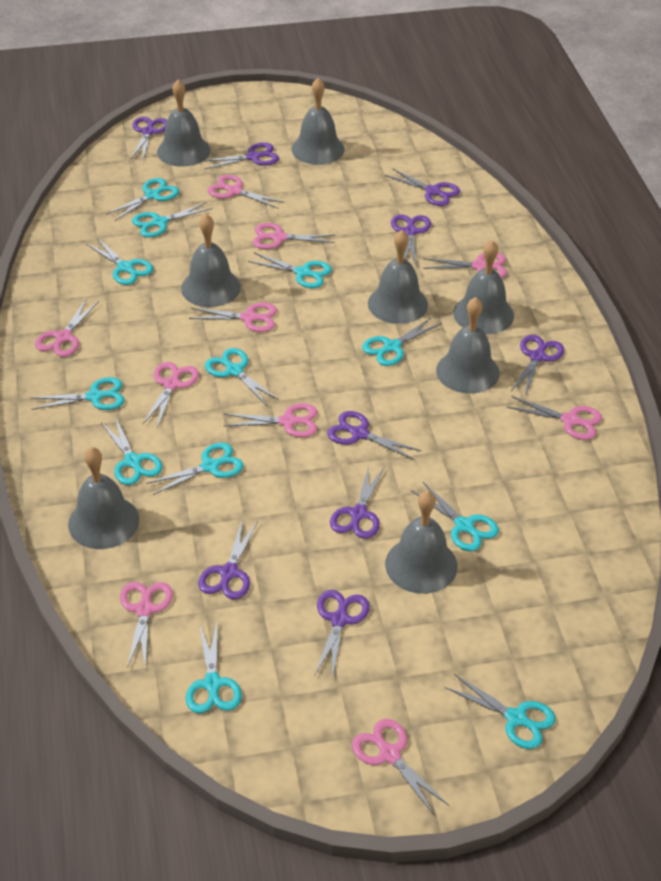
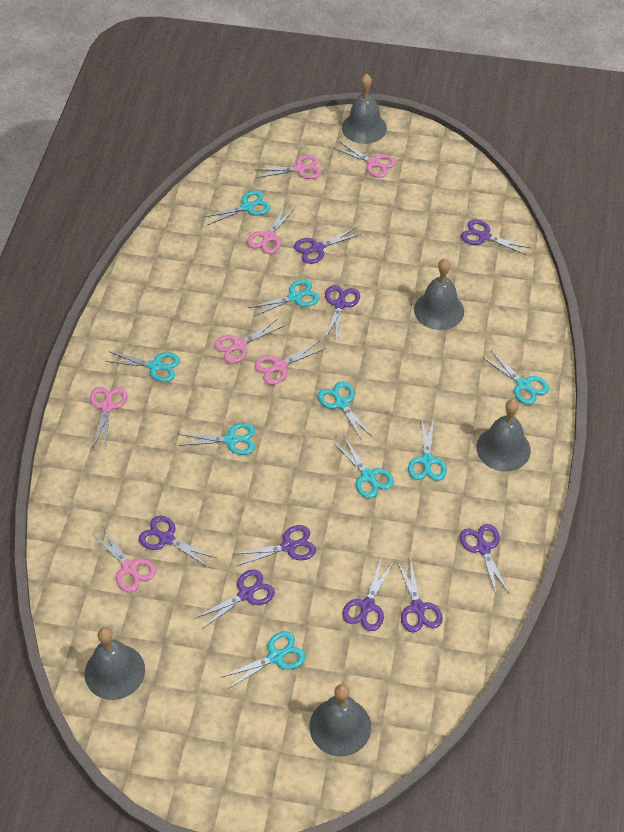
grey bell: 8 -> 5
pink scissors: 10 -> 7
turquoise scissors: 12 -> 9

